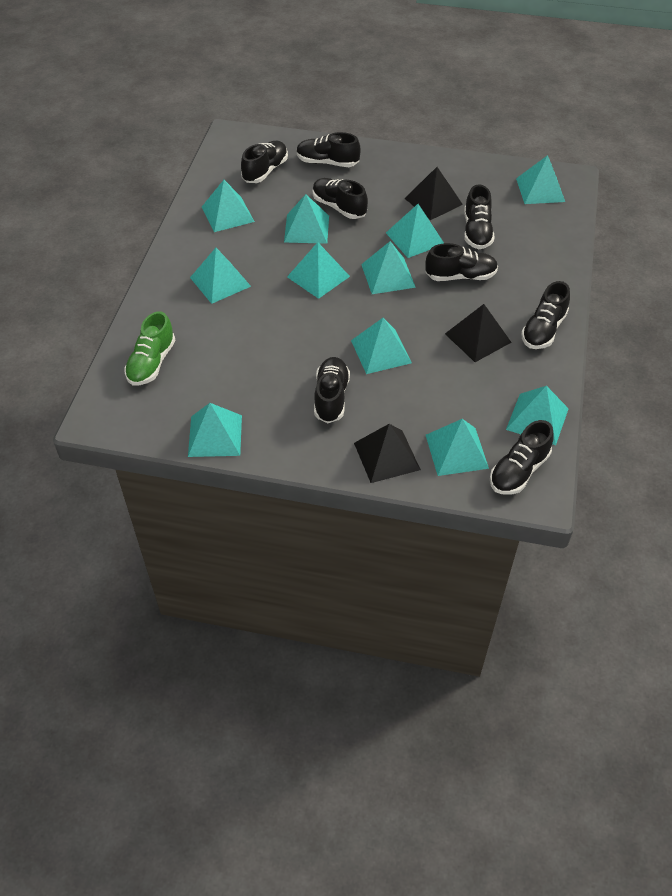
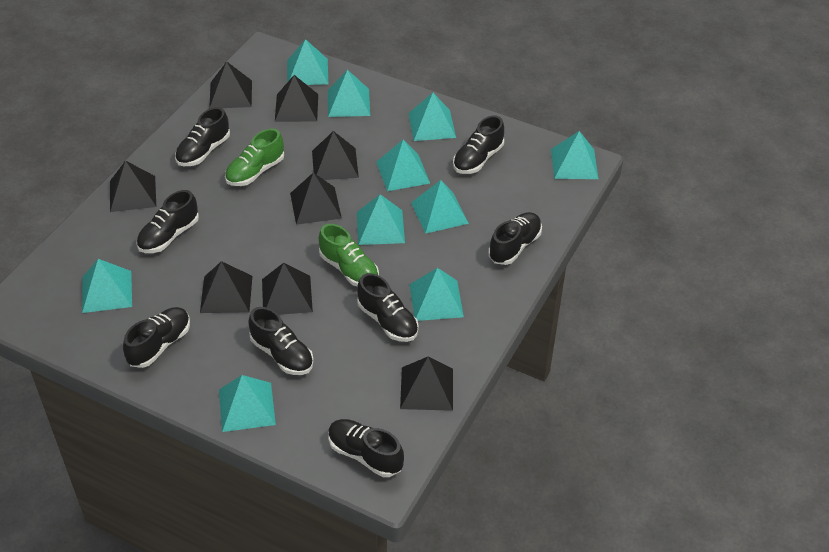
black pyramid: 3 -> 8
green shoe: 1 -> 2
turquoise pyramid: 11 -> 10

